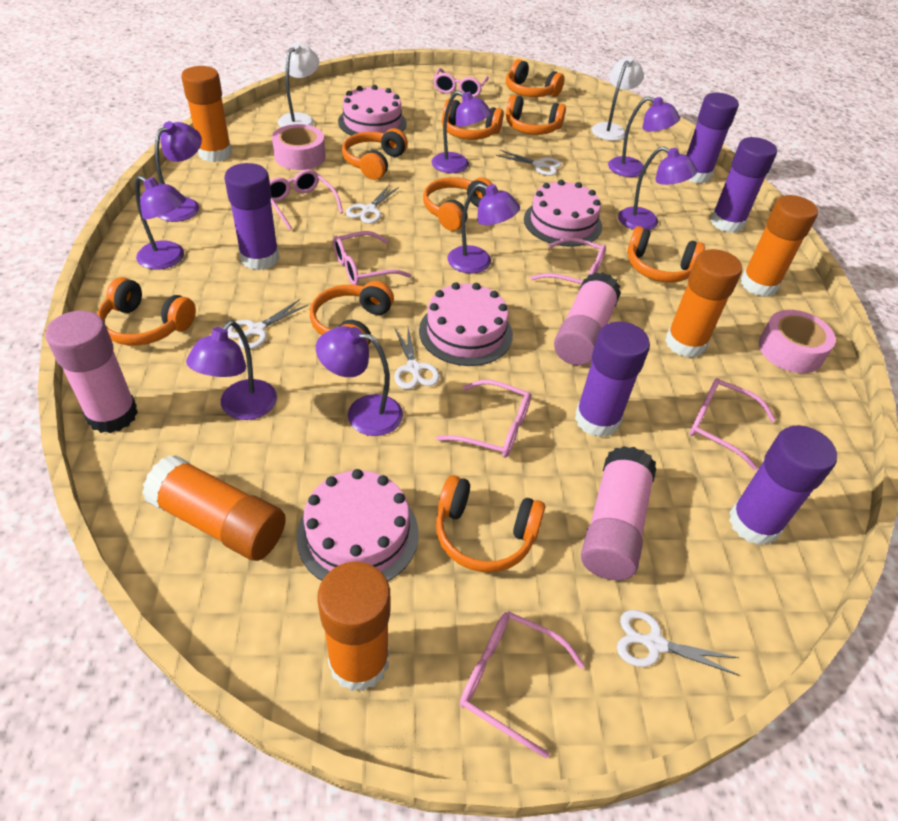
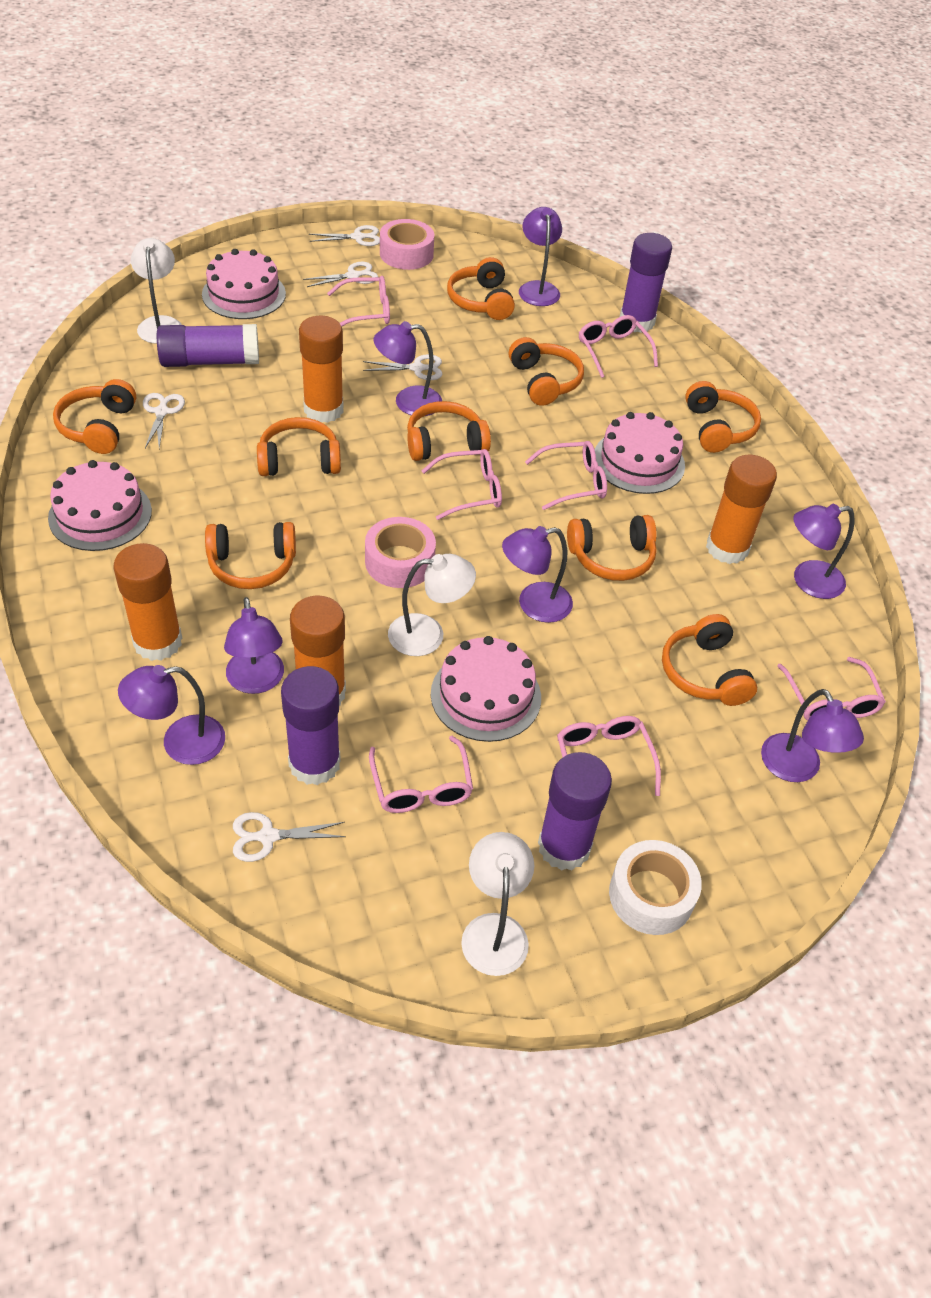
orange glue stick: 5 -> 4
pink glue stick: 3 -> 0
purple glue stick: 5 -> 4
purple lamp: 8 -> 7
white lamp: 2 -> 3
white tape: 0 -> 1

